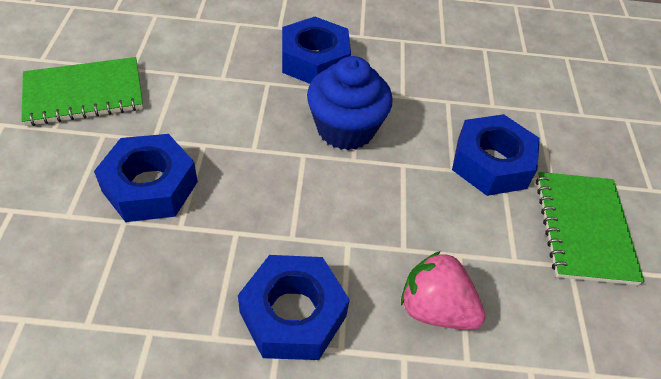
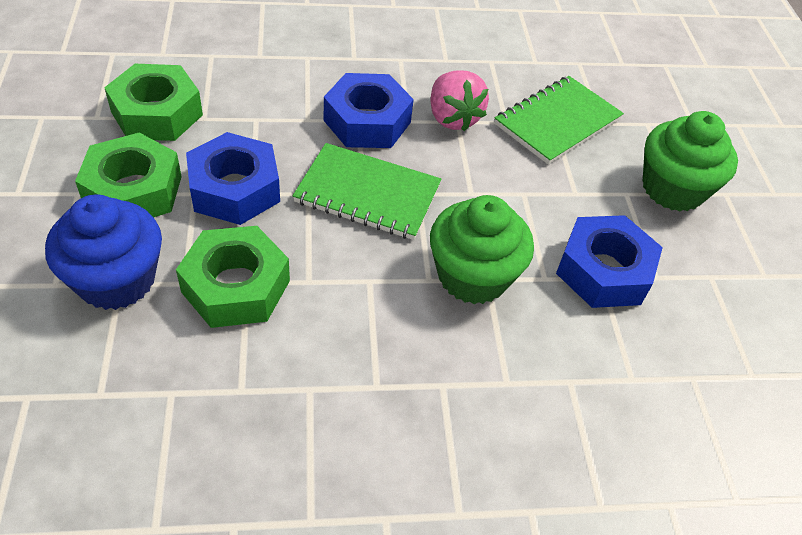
blue nut: 4 -> 3
green cupcake: 0 -> 2
green nut: 0 -> 3

